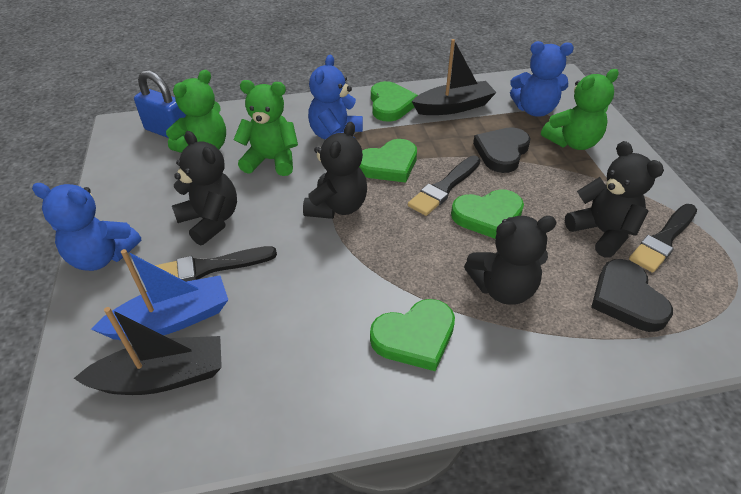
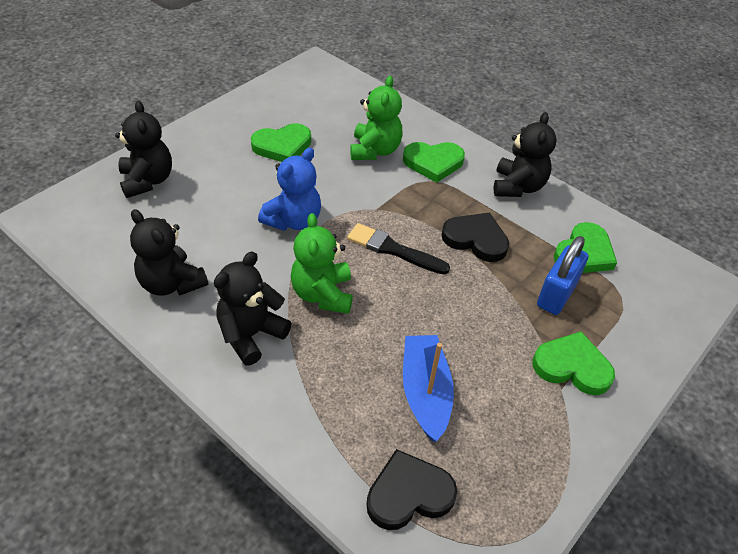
black boat: 2 -> 0
black brush: 3 -> 1
blue teddy bear: 3 -> 1
green teddy bear: 3 -> 2

